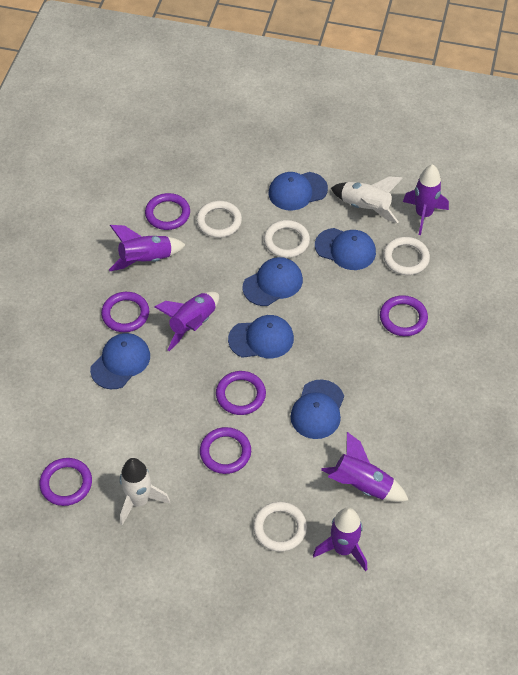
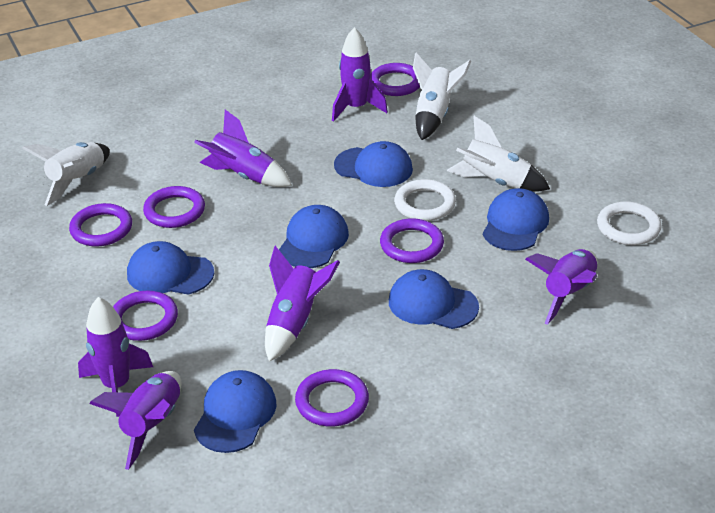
purple rocket: 5 -> 6
white ring: 4 -> 2
white rocket: 2 -> 3

